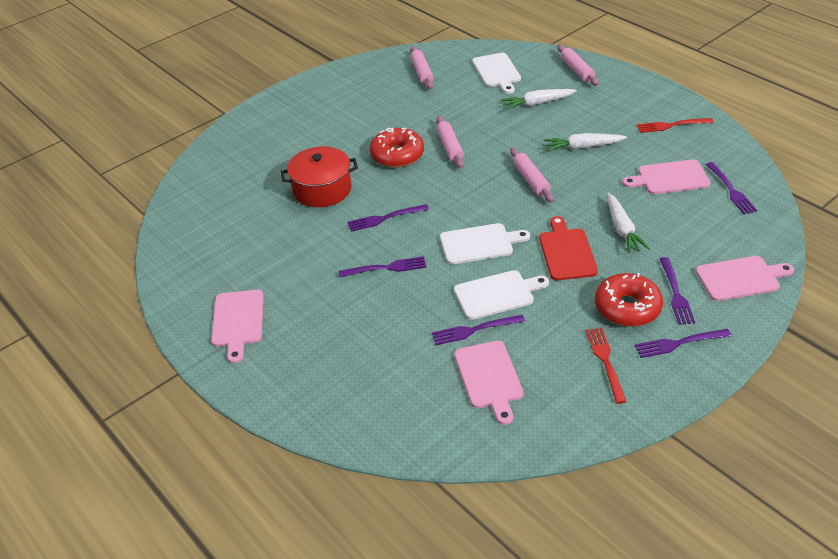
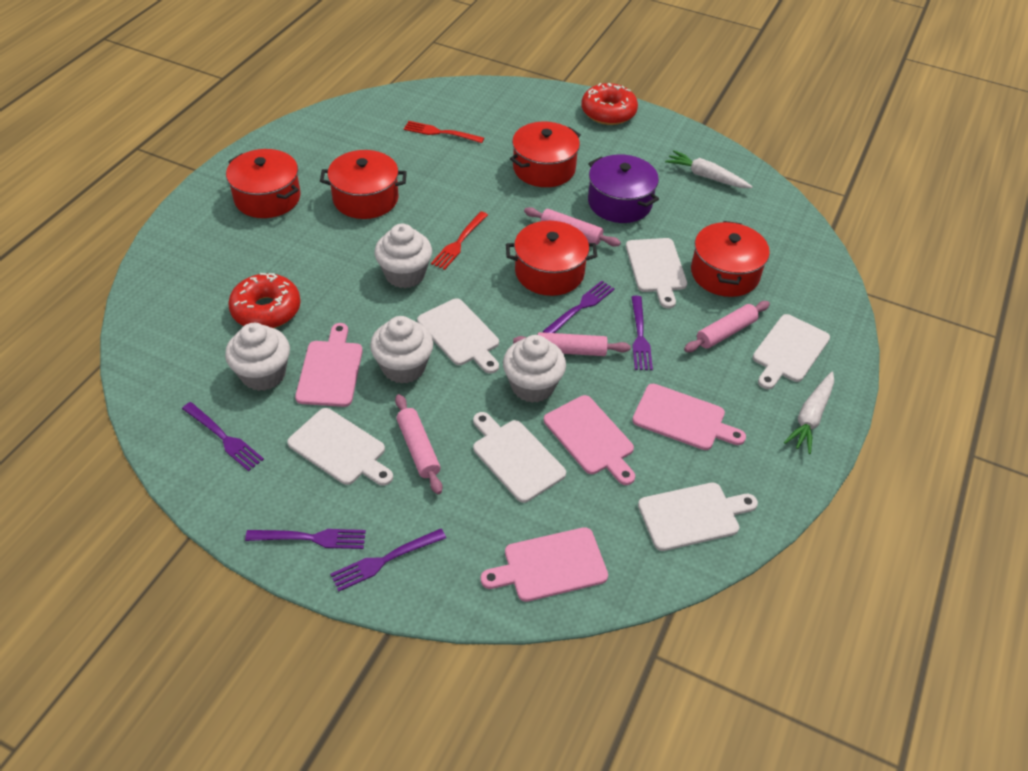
purple fork: 6 -> 5
purple pot: 0 -> 1
red cutting board: 1 -> 0
red pot: 1 -> 5
white carrot: 3 -> 2
white cupcake: 0 -> 4
white cutting board: 3 -> 6

